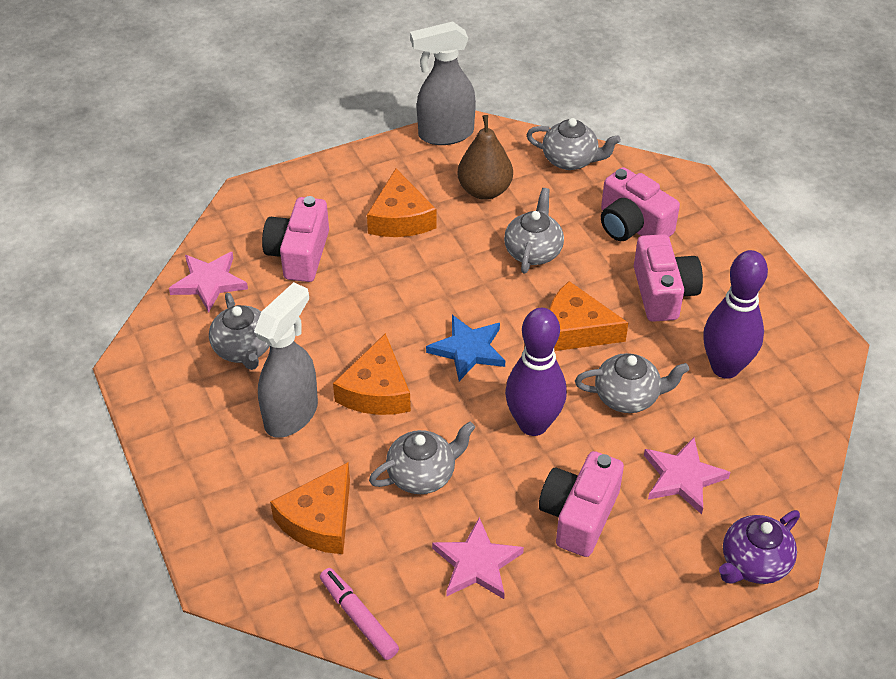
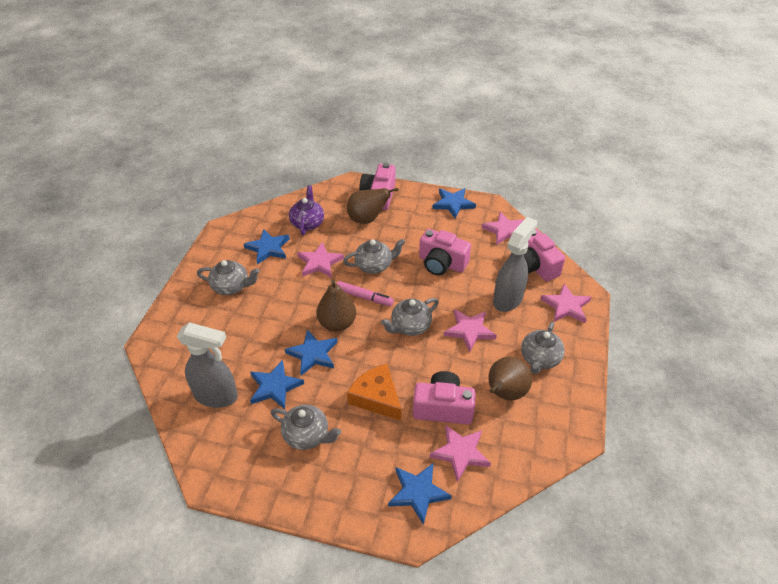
blue star: 1 -> 5
brown pear: 1 -> 3
orange cheese: 4 -> 1
pink star: 3 -> 5
purple bowling pin: 2 -> 0

